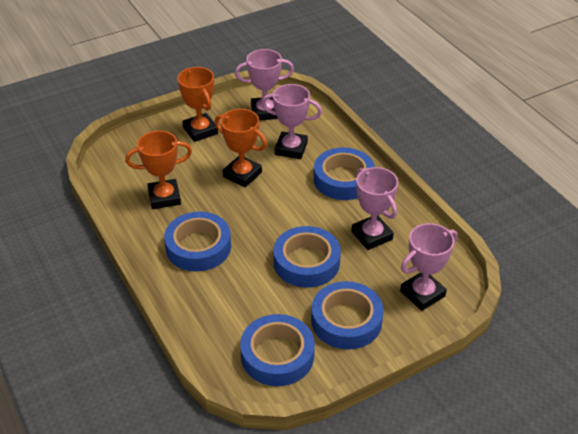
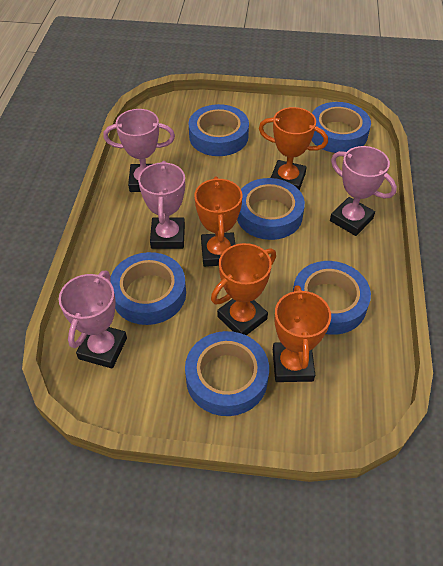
blue tape: 5 -> 6
orange trophy: 3 -> 4

